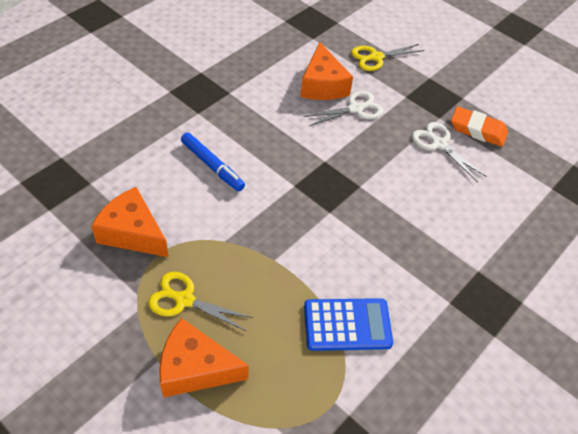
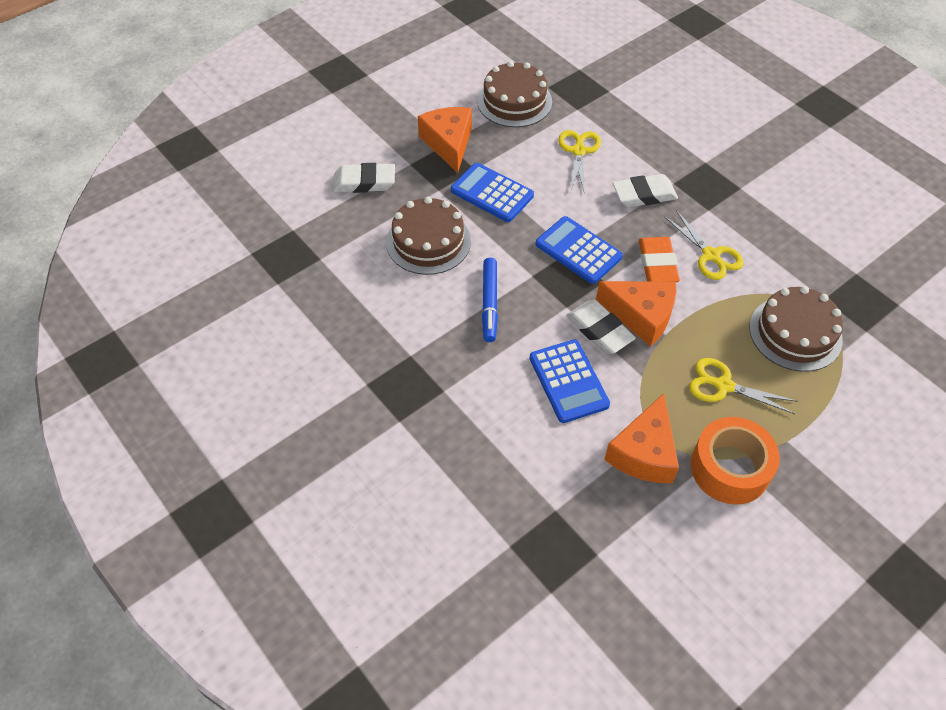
blue calculator: 1 -> 3
brown cake: 0 -> 3
orange tape: 0 -> 1
white eraser: 0 -> 3
white scissors: 2 -> 0
yellow scissors: 2 -> 3

